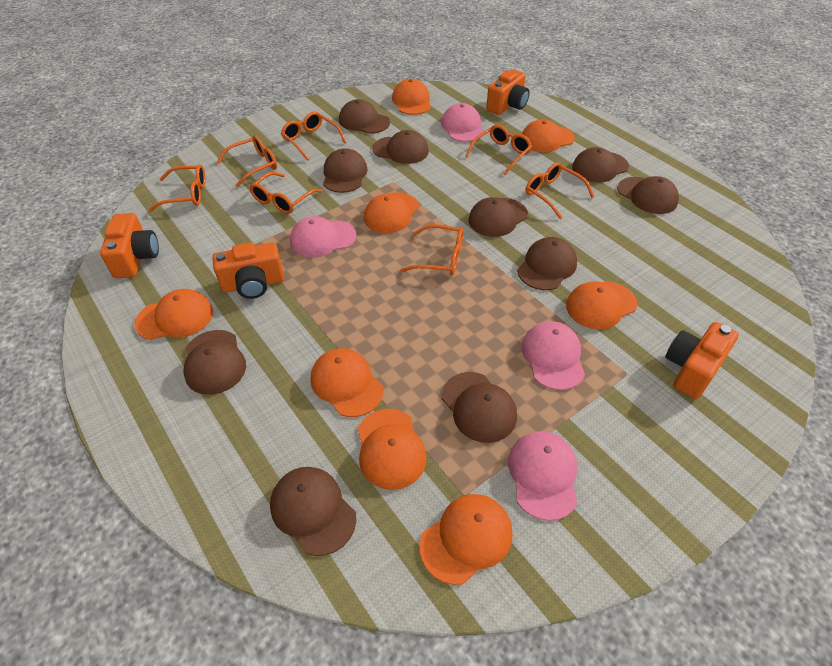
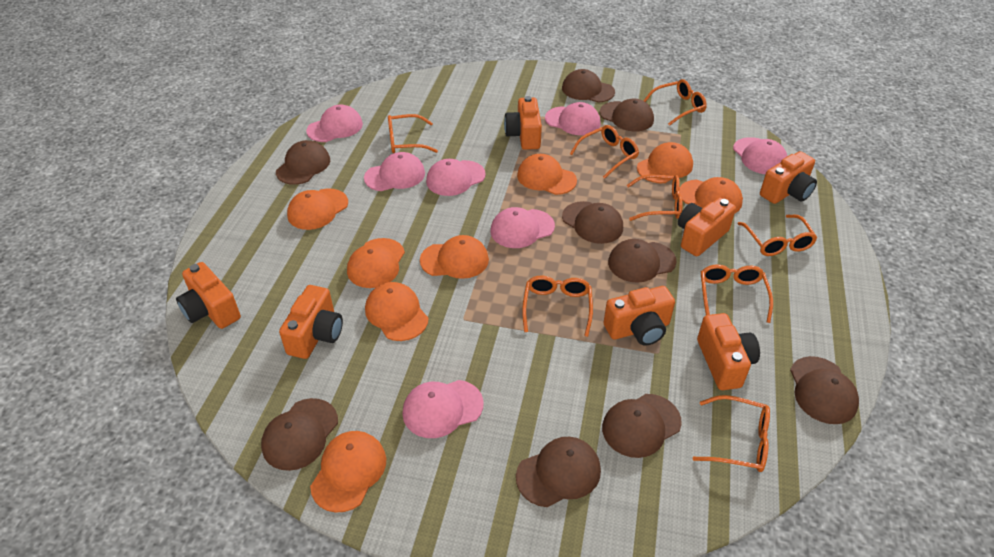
brown cap: 10 -> 9
orange camera: 4 -> 7
orange glasses: 7 -> 8
pink cap: 4 -> 7

